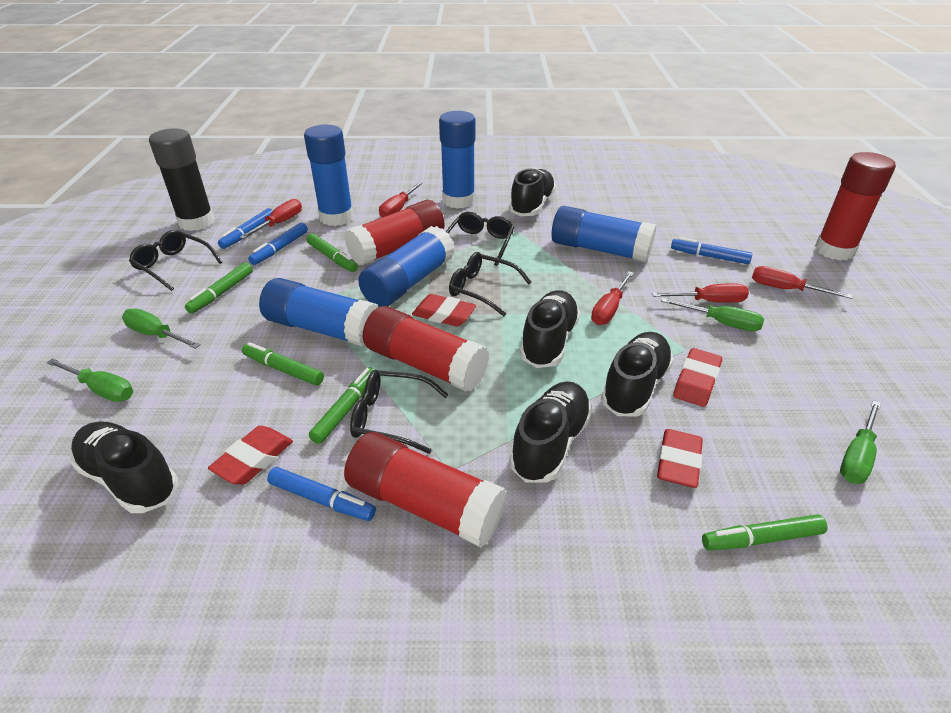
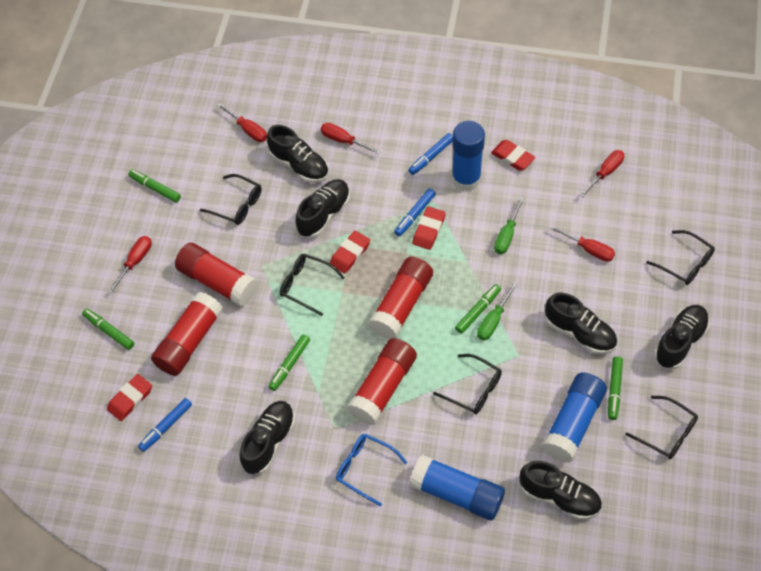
black glasses: 4 -> 5
black glue stick: 1 -> 0
black shoe: 5 -> 6
blue glasses: 0 -> 1
blue glue stick: 5 -> 3
blue marker: 4 -> 3
green screwdriver: 4 -> 2

